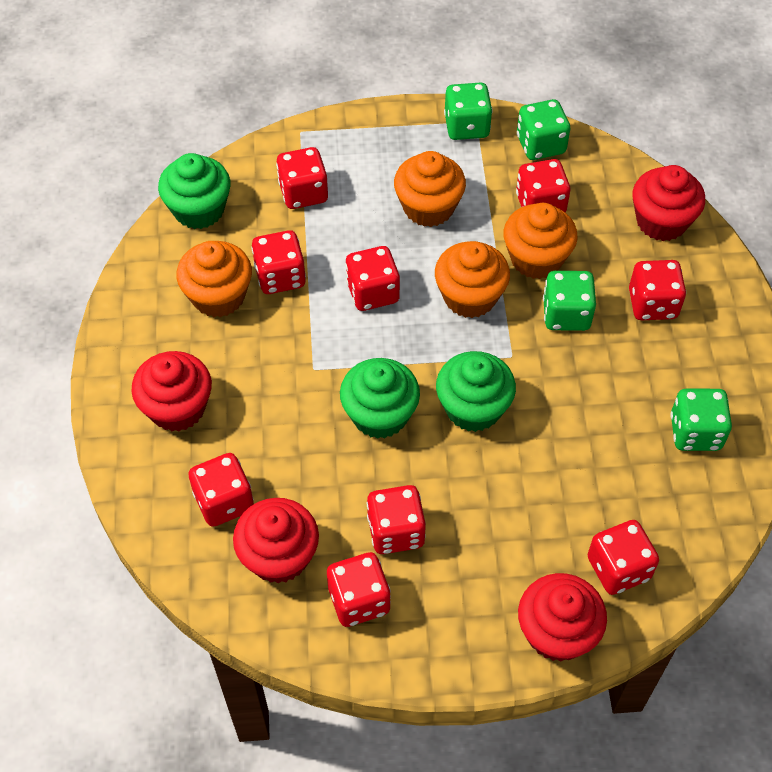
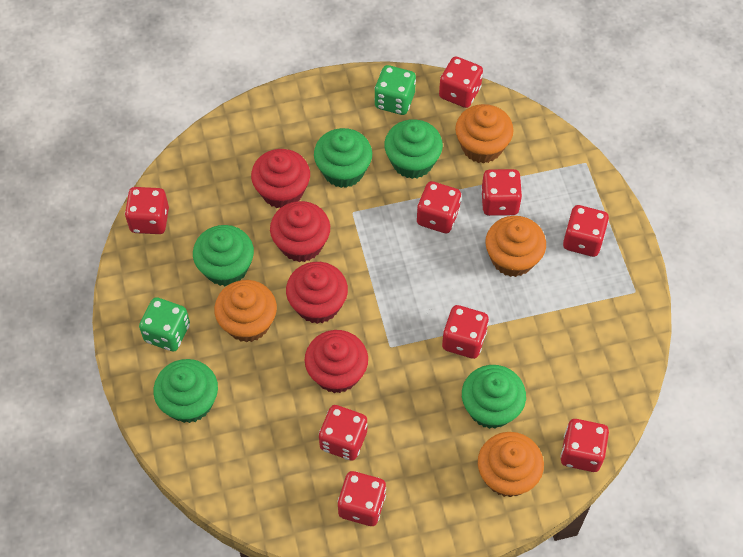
green cupcake: 3 -> 5
green dice: 4 -> 2

